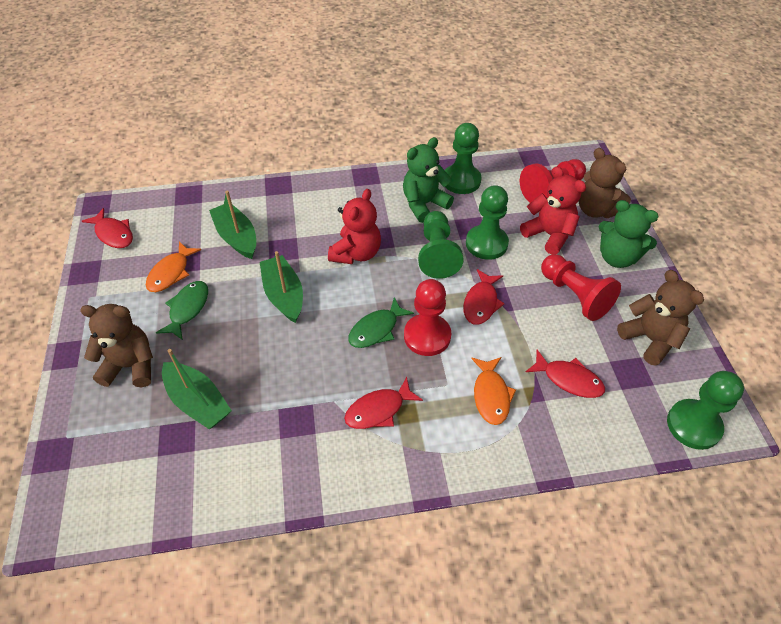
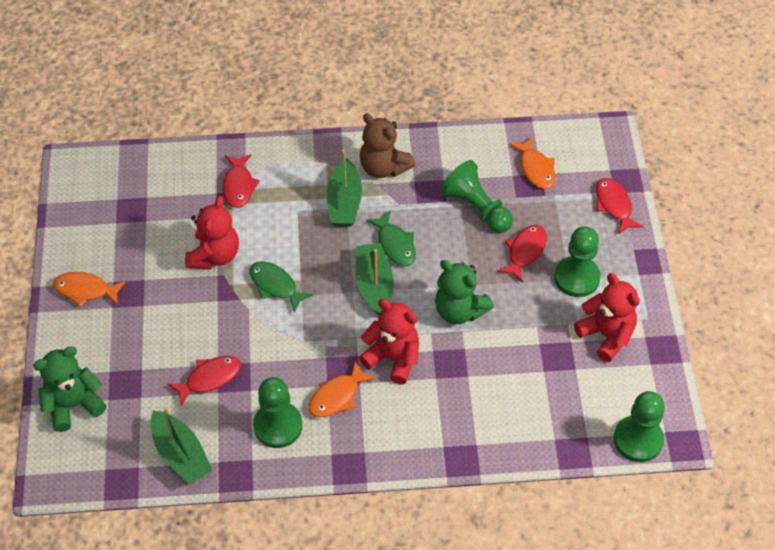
brown teddy bear: 3 -> 1
orange fish: 2 -> 3
red pawn: 3 -> 0
red teddy bear: 2 -> 3

